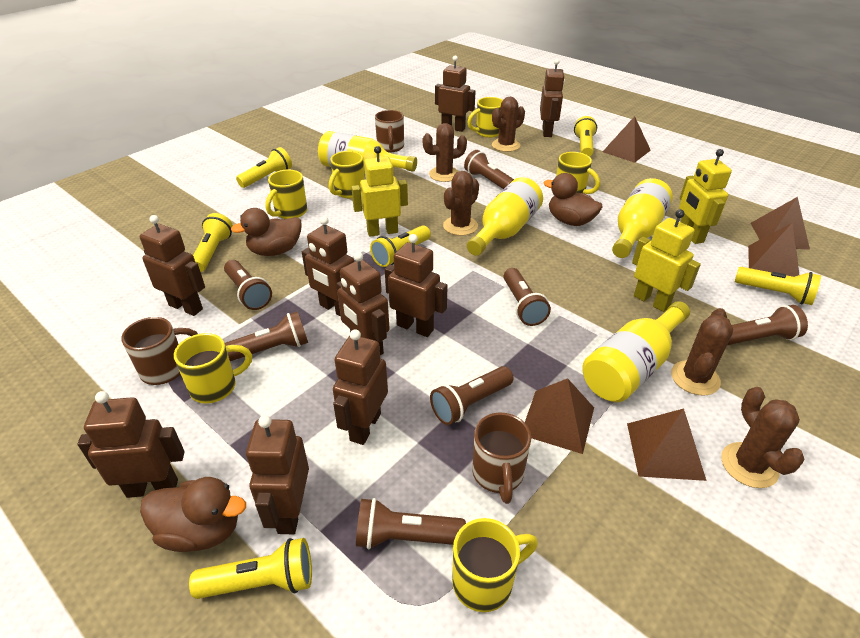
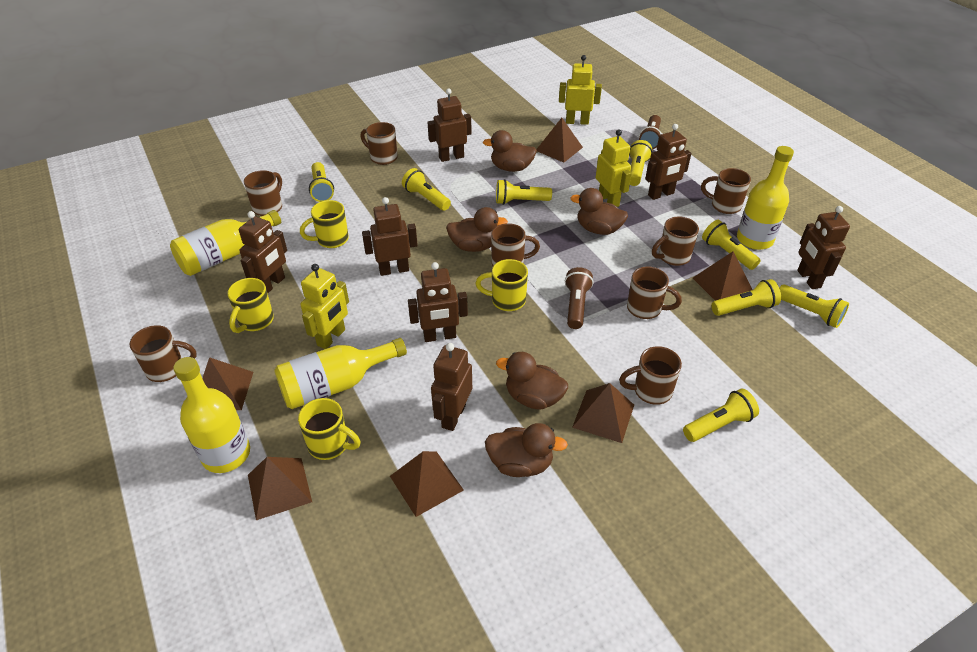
brown cactus: 5 -> 0
brown duck: 3 -> 5
brown flashlight: 7 -> 2
brown mug: 3 -> 8
brown pyramid: 5 -> 6
brown robot: 9 -> 7
yellow flashlight: 6 -> 8
yellow mug: 6 -> 4

